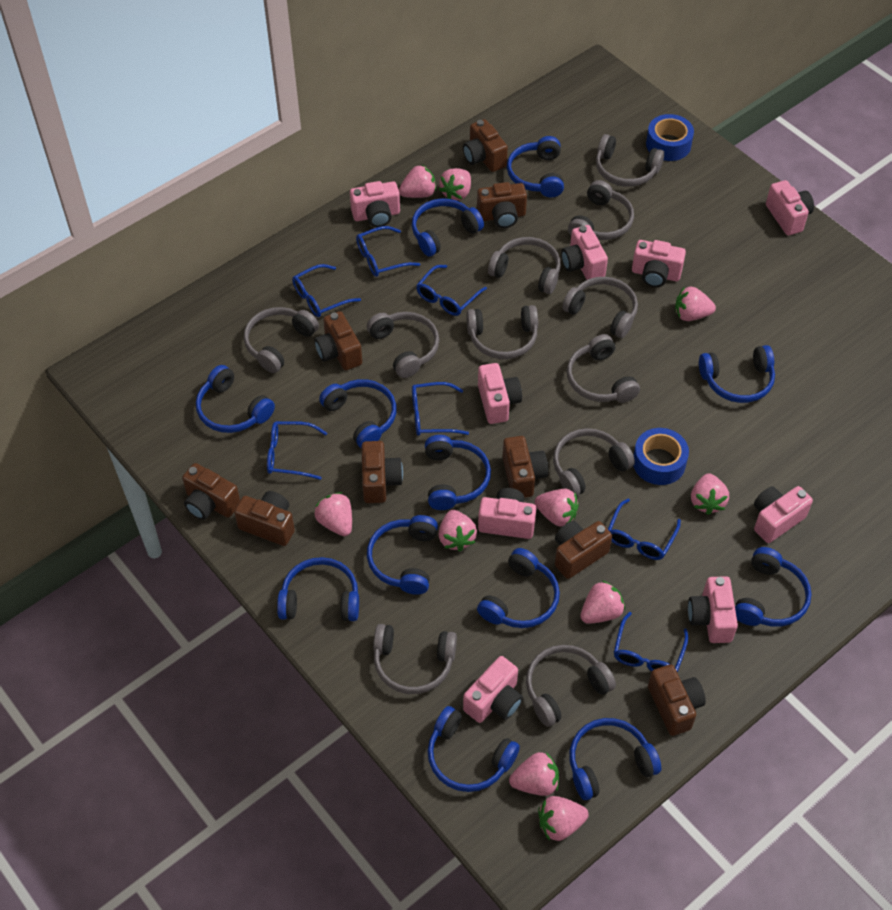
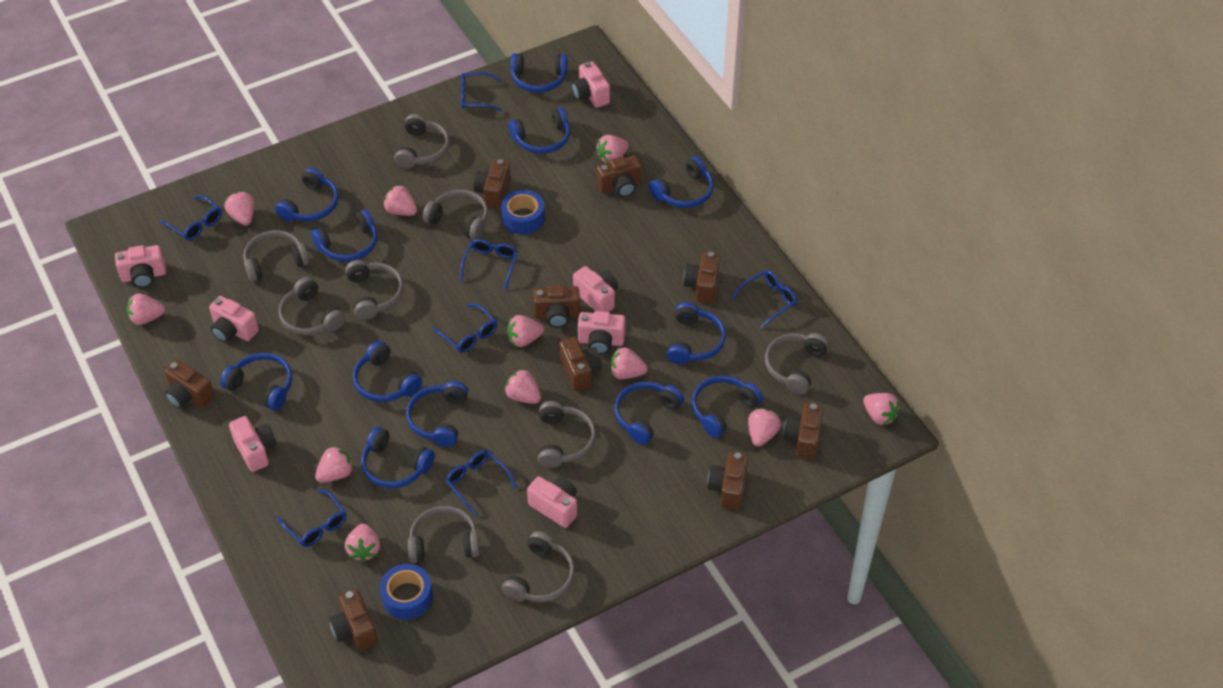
grey headphones: 11 -> 9
pink camera: 9 -> 7
pink strawberry: 10 -> 11

